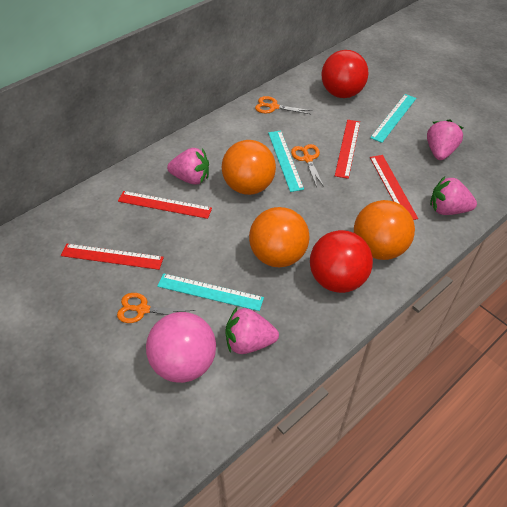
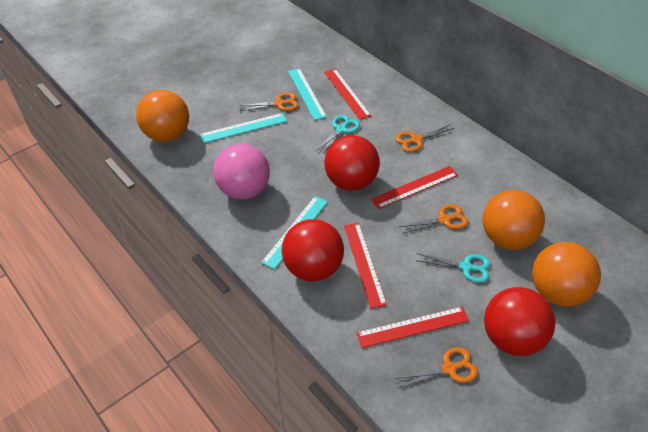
orange scissors: 3 -> 4
pink strawberry: 4 -> 0
red ball: 2 -> 3
turquoise scissors: 0 -> 2

